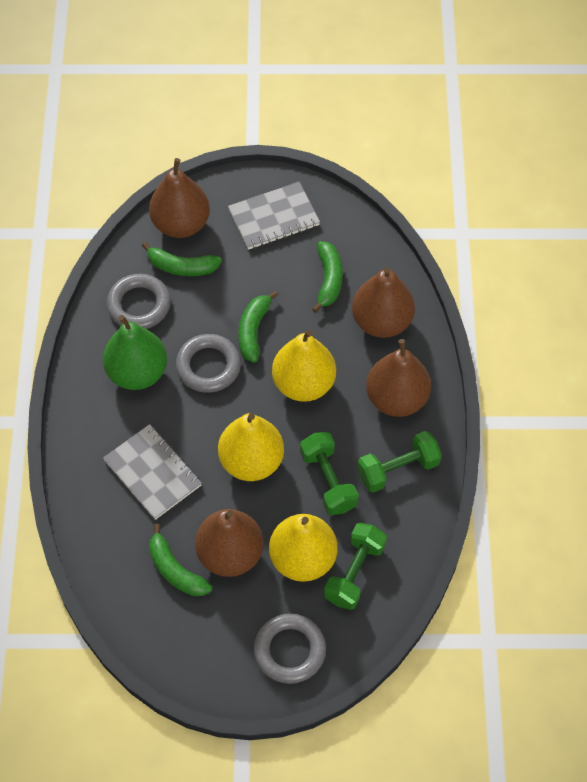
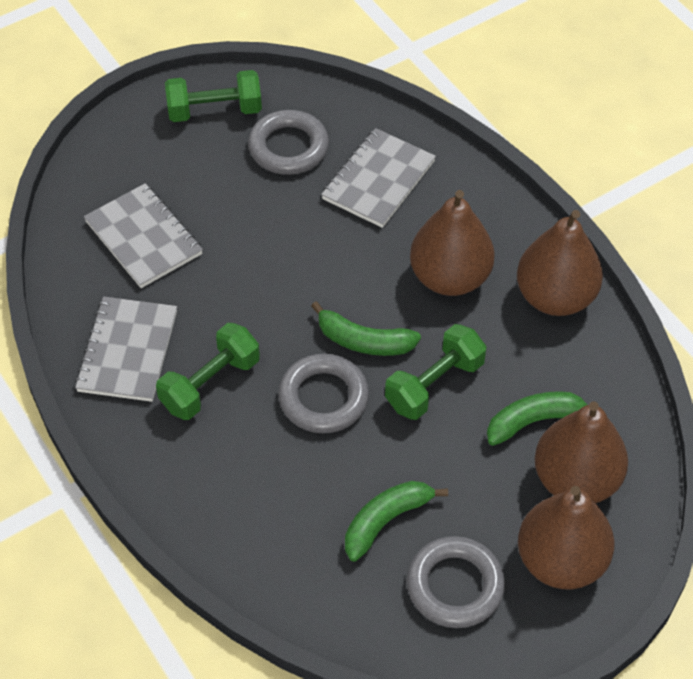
green banana: 4 -> 3
green pear: 1 -> 0
grey notebook: 2 -> 3
yellow pear: 3 -> 0

